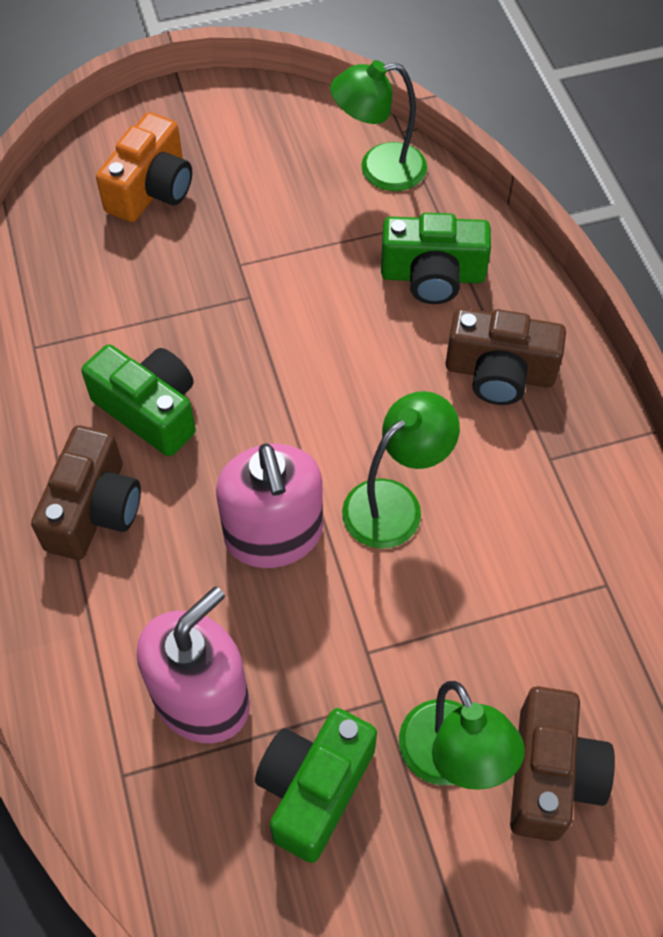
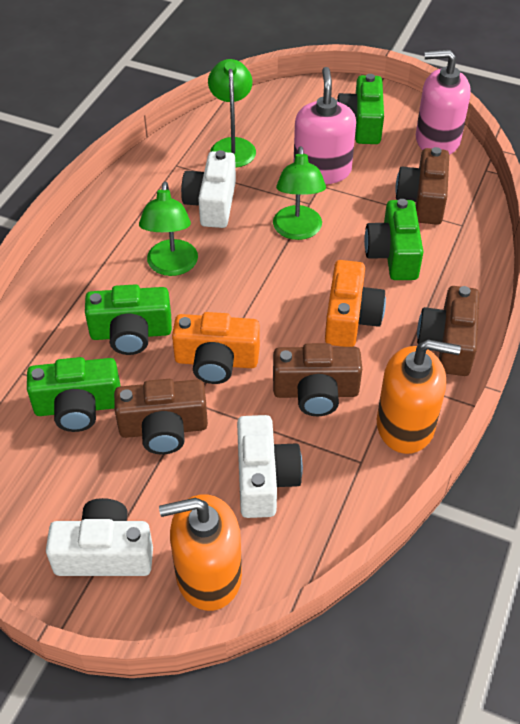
brown camera: 3 -> 4
green camera: 3 -> 4
orange camera: 1 -> 2
orange soap dispenser: 0 -> 2
white camera: 0 -> 3

